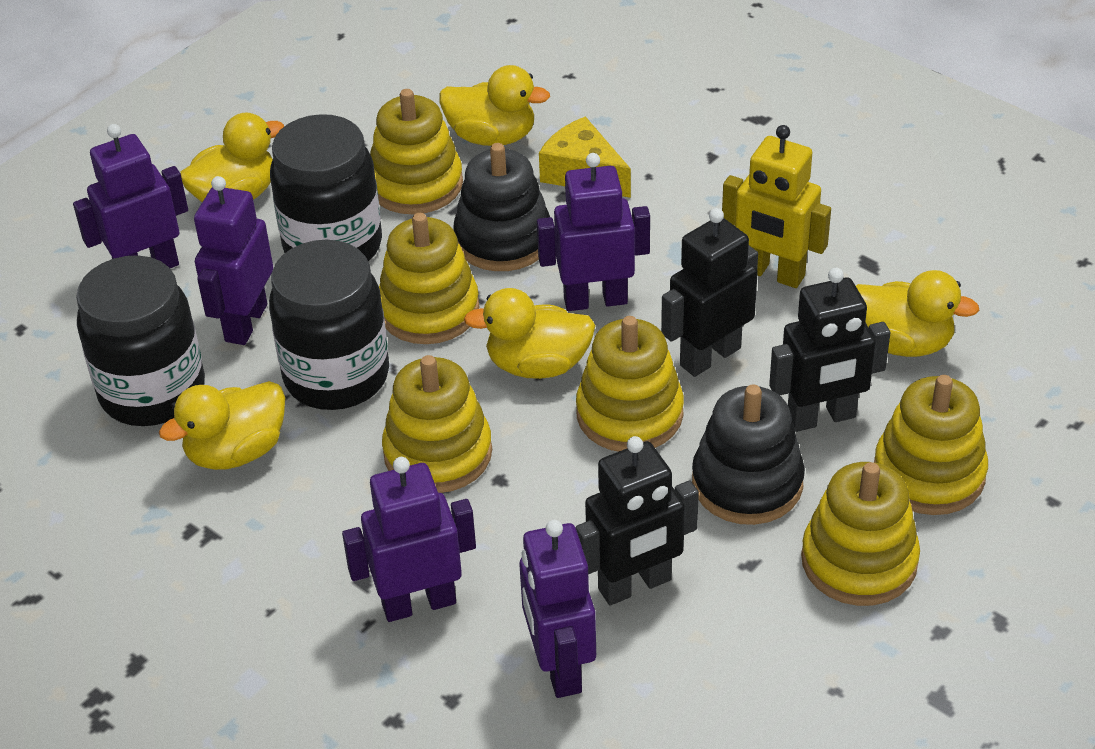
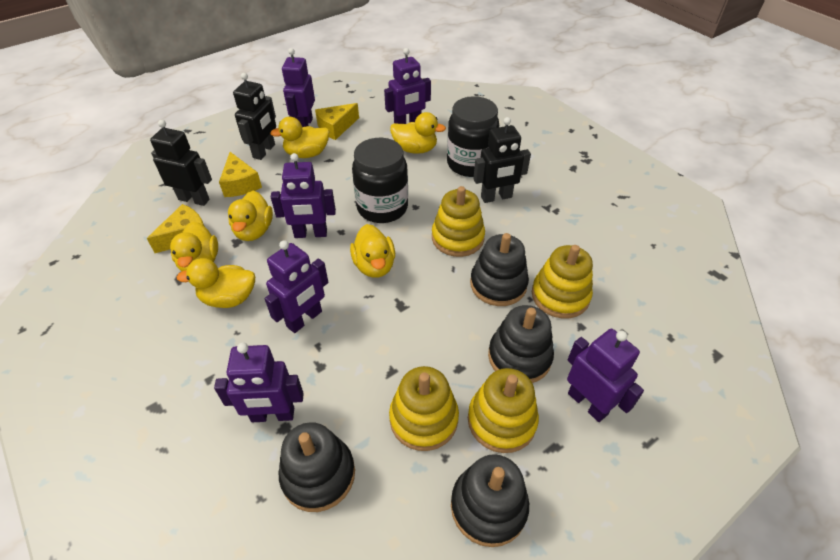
black jar: 3 -> 2
black stacking toy: 2 -> 4
purple robot: 5 -> 6
yellow cheese: 1 -> 3
yellow duck: 5 -> 6
yellow robot: 1 -> 0
yellow stacking toy: 6 -> 4

